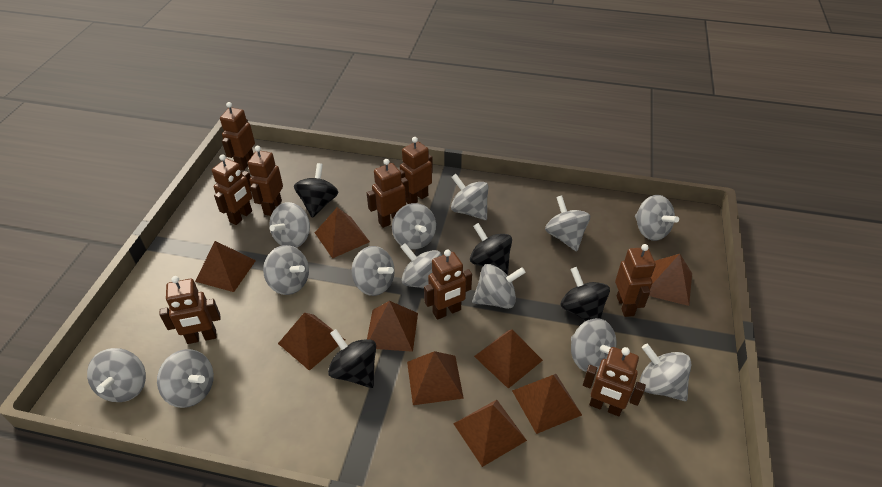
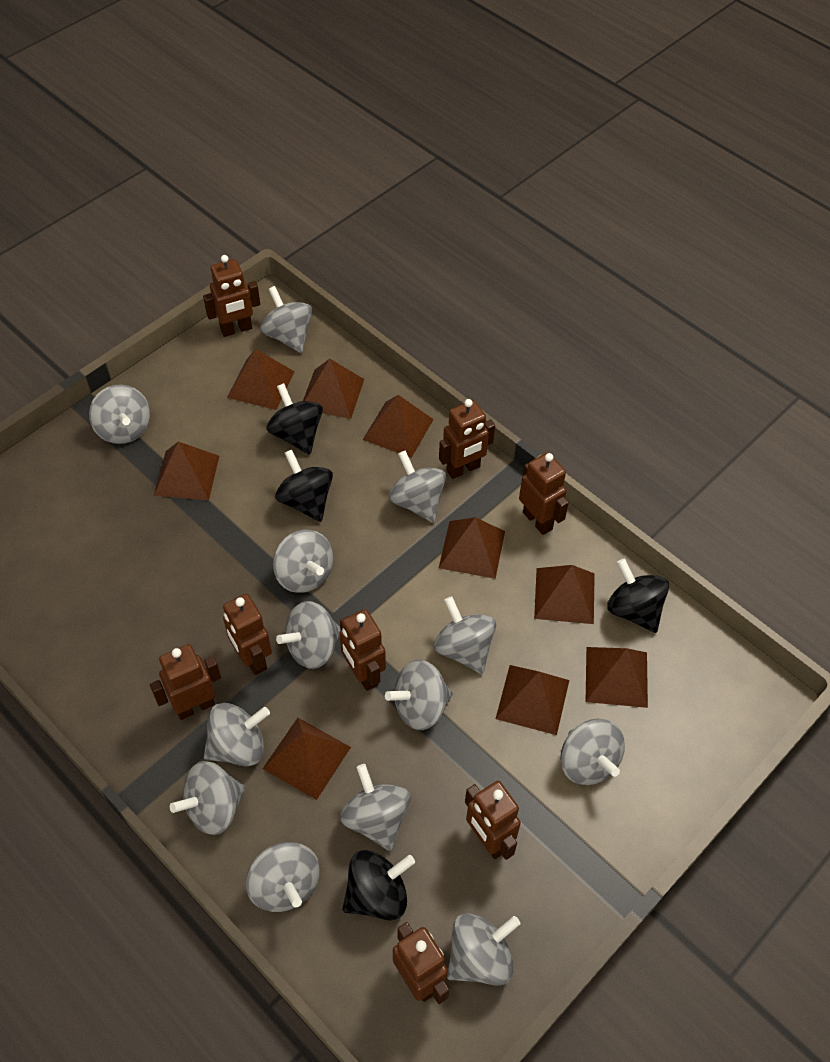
brown robot: 9 -> 8

